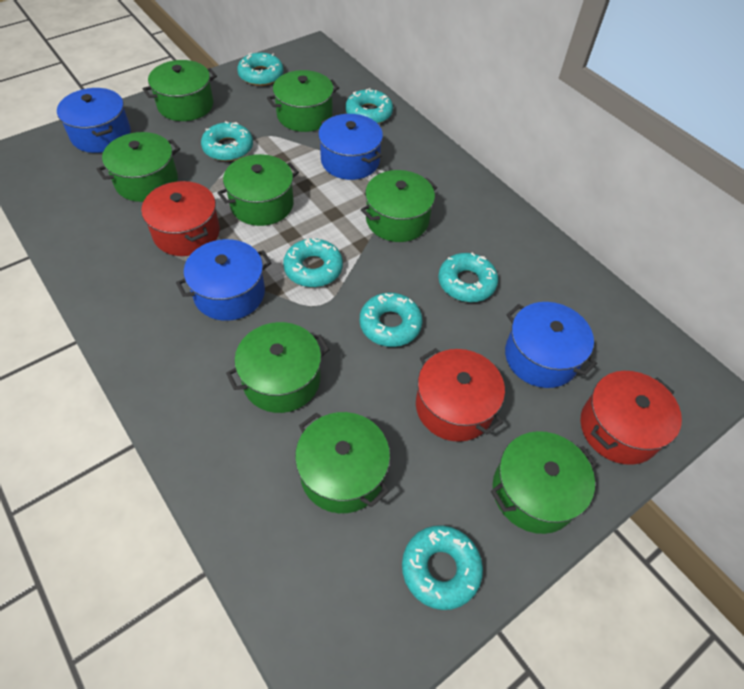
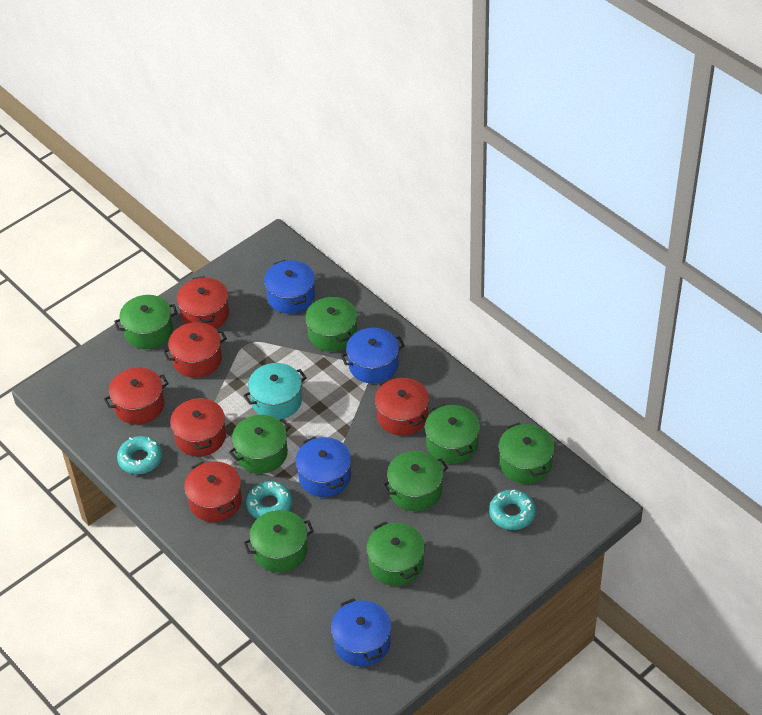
red pot: 3 -> 6
turquoise donut: 7 -> 3
turquoise pot: 0 -> 1

